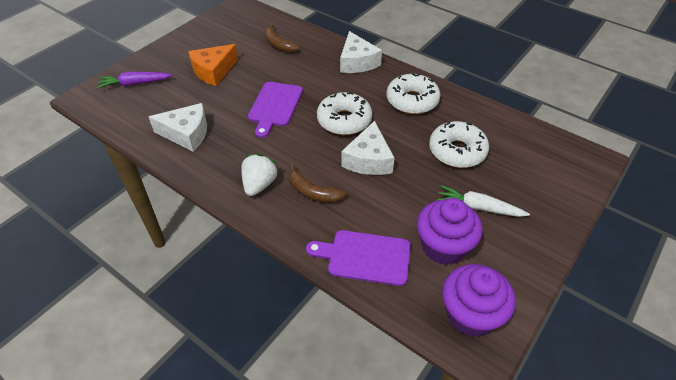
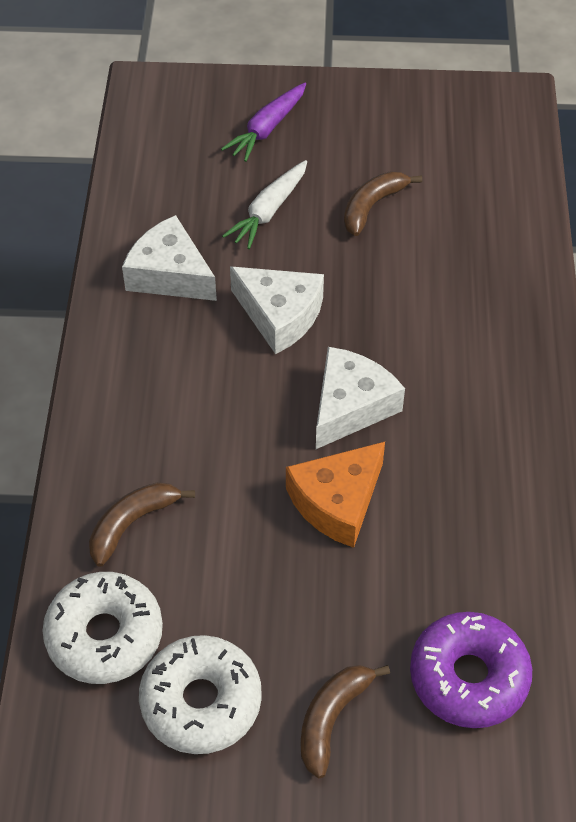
brown banana: 2 -> 3
purple cupcake: 2 -> 0
purple cutting board: 2 -> 0
purple donut: 0 -> 1
white donut: 3 -> 2
white strawberry: 1 -> 0

